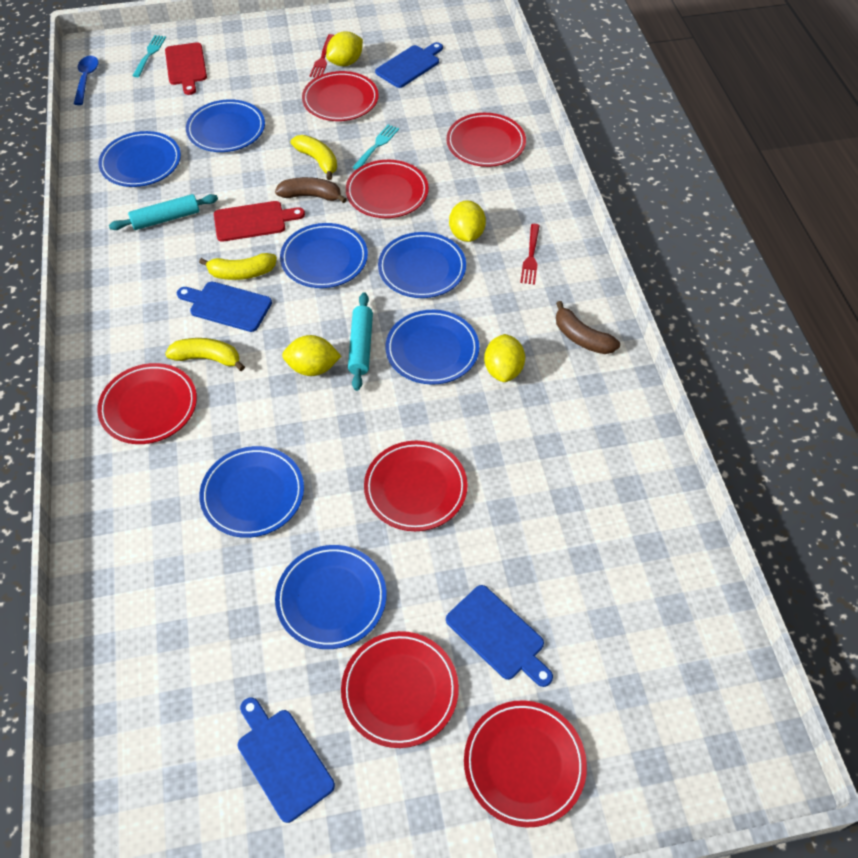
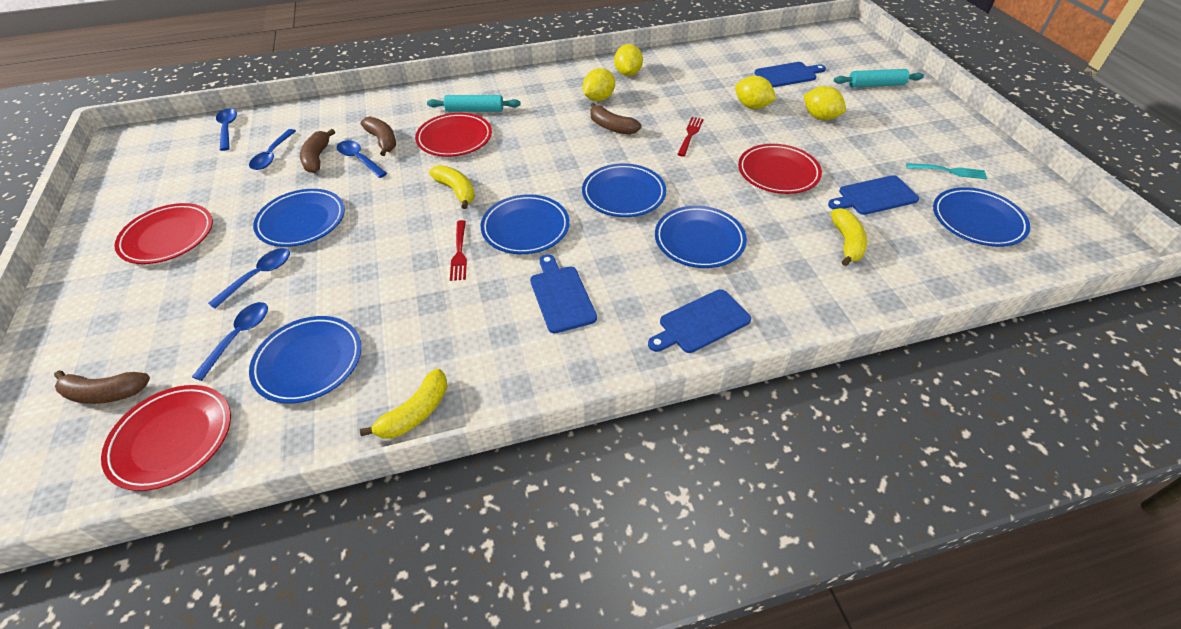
blue plate: 7 -> 6
blue spoon: 1 -> 5
brown banana: 2 -> 4
red cutting board: 2 -> 0
red plate: 7 -> 4
turquoise fork: 2 -> 1

